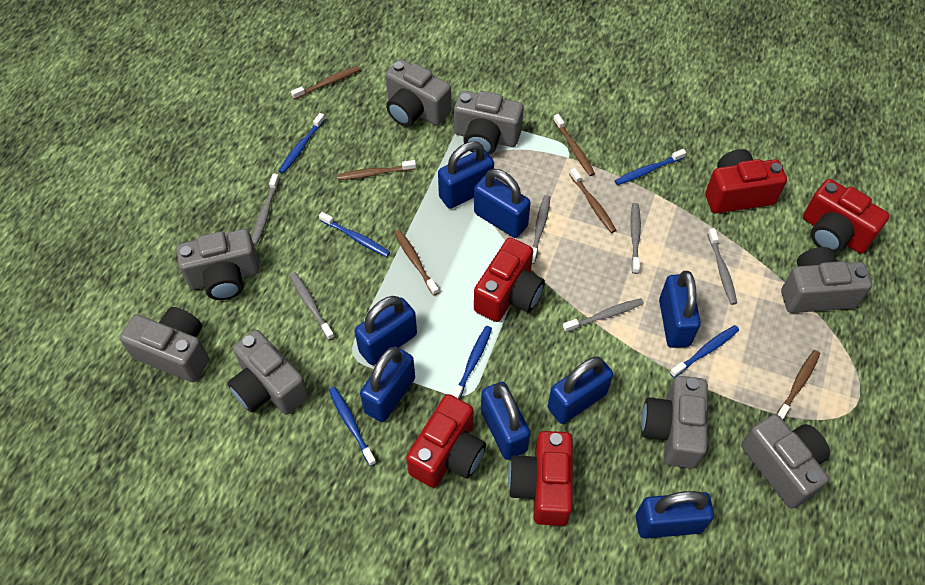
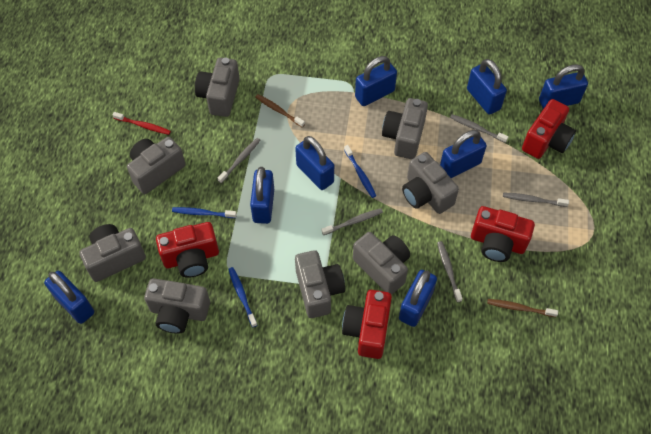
blue toothbrush: 6 -> 3
brown toothbrush: 6 -> 2
grey toothbrush: 6 -> 5
red camera: 5 -> 4
red toothbrush: 0 -> 1

